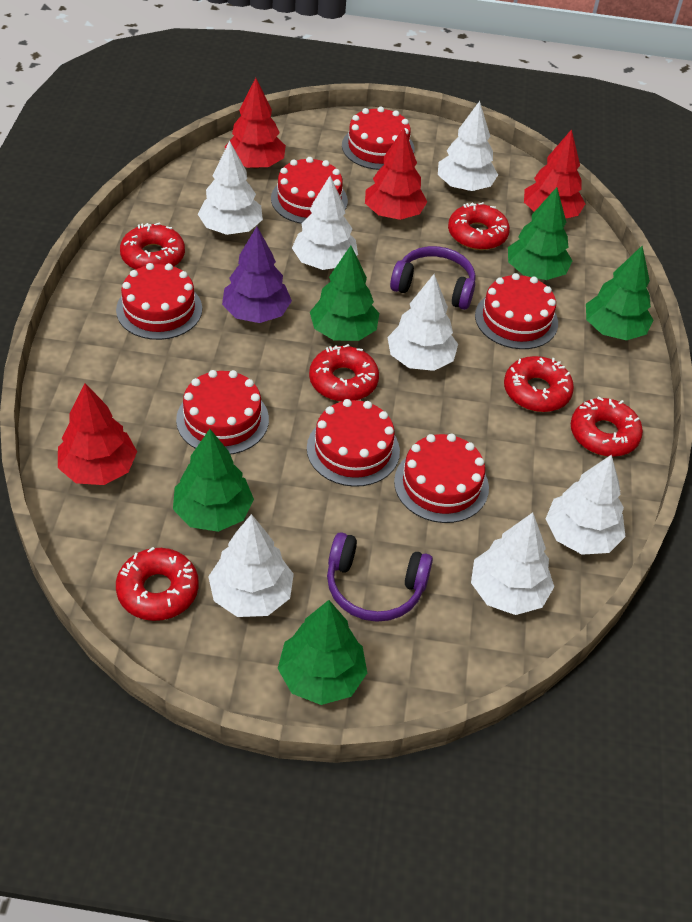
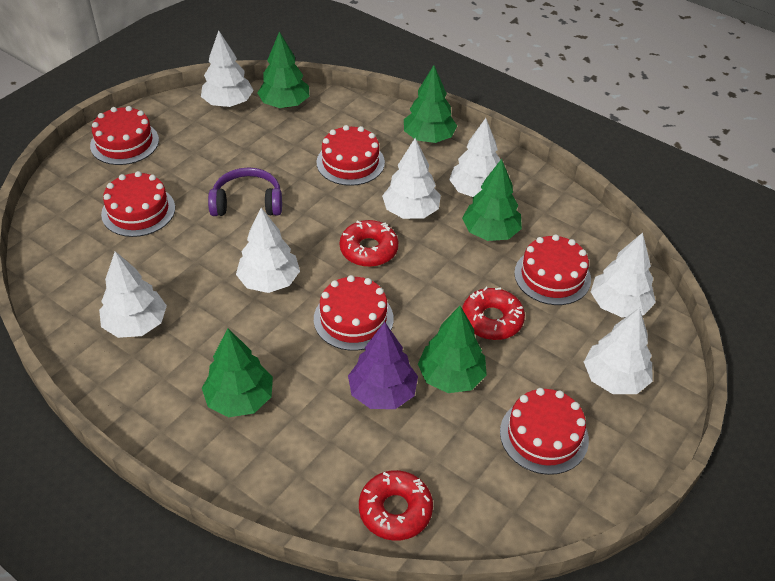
purple headphones: 2 -> 1
red cake: 7 -> 6
red donut: 6 -> 3
red tree: 4 -> 0

